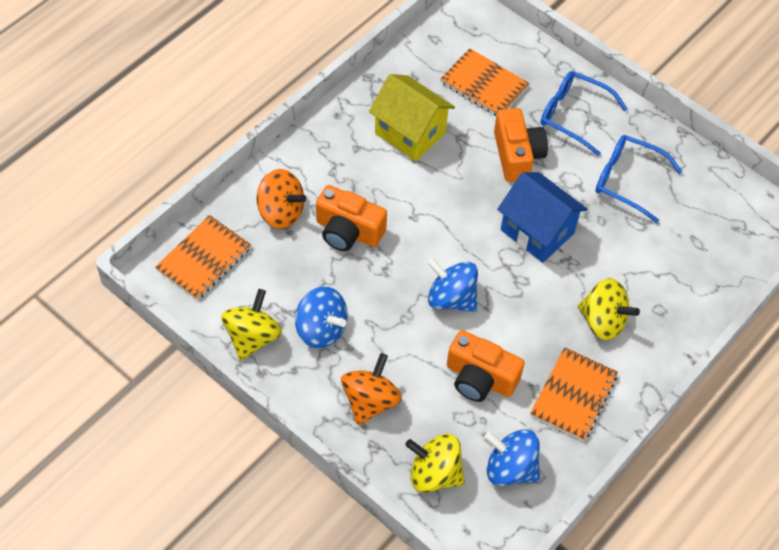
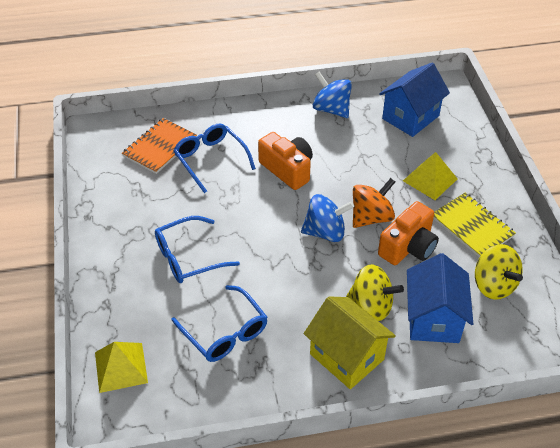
blue glasses: 2 -> 3
blue house: 1 -> 2
blue spinning top: 3 -> 2
orange camera: 3 -> 2
orange notebook: 3 -> 1
orange spinning top: 2 -> 1
yellow notebook: 0 -> 1
yellow pyramid: 0 -> 2
yellow spinning top: 3 -> 2

